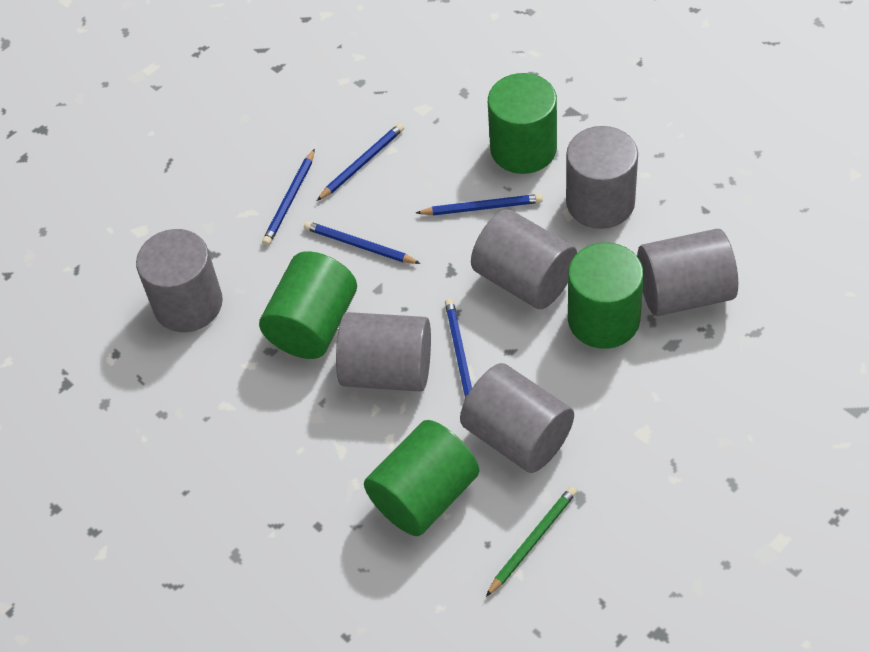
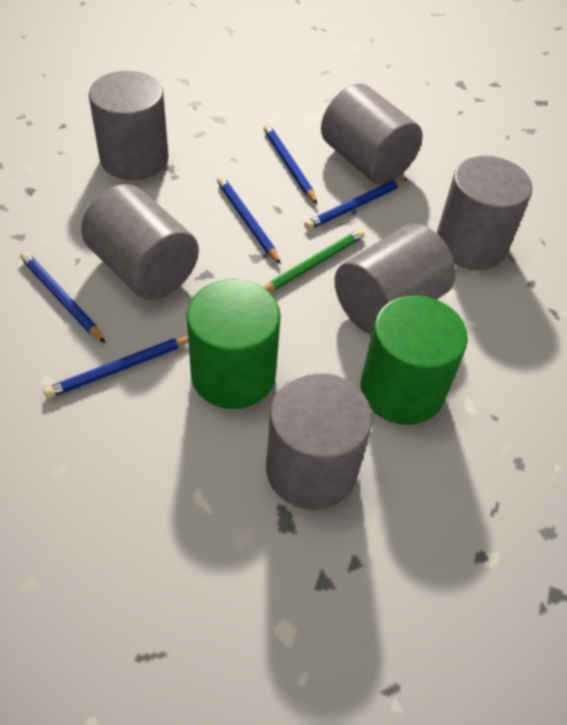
green cylinder: 4 -> 2

